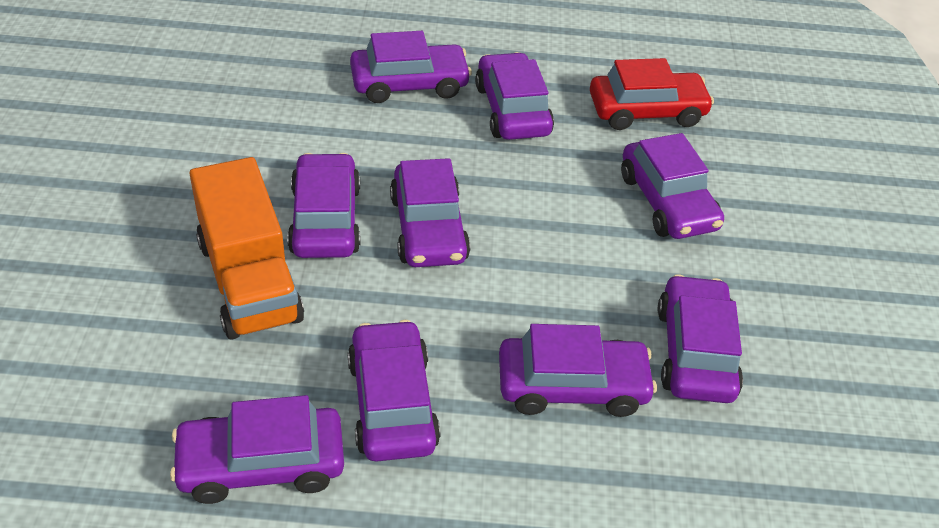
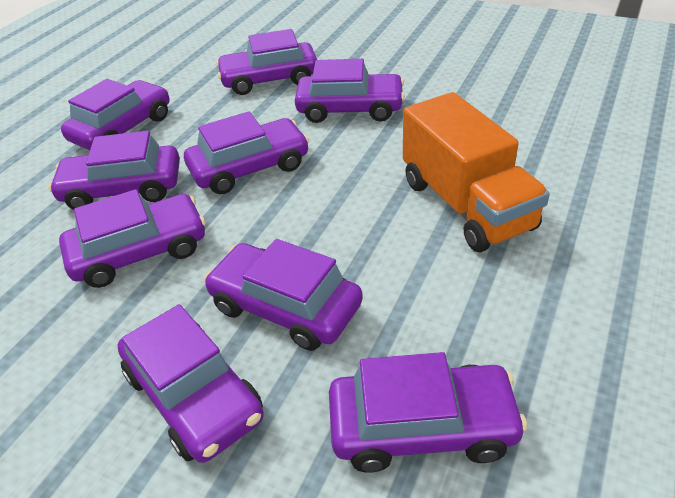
red car: 1 -> 0

